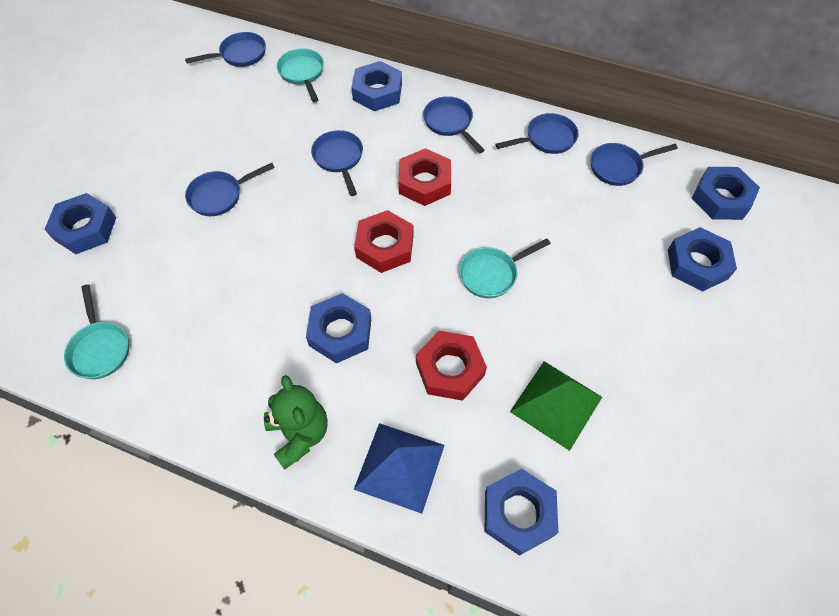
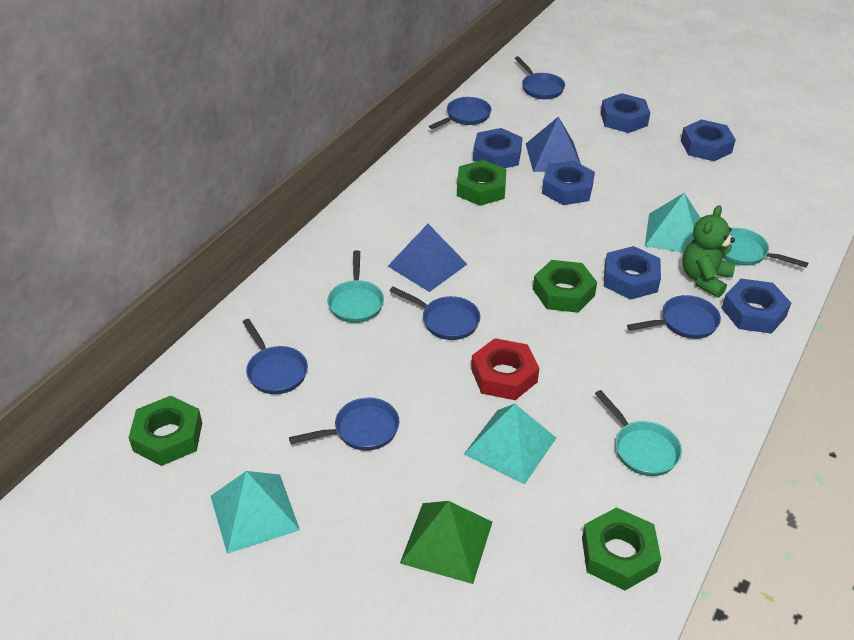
blue pyramid: 1 -> 2
green nut: 0 -> 4
red nut: 3 -> 1
turquoise pyramid: 0 -> 3

